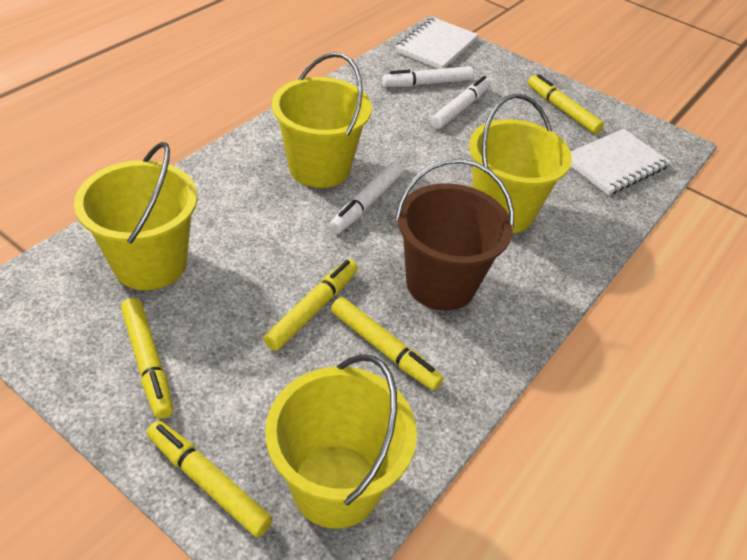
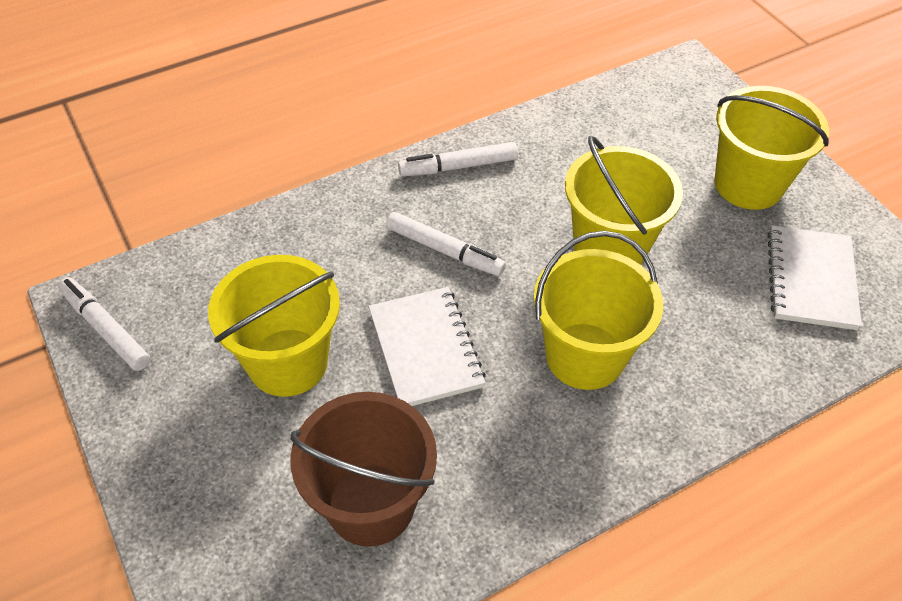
yellow marker: 5 -> 0

